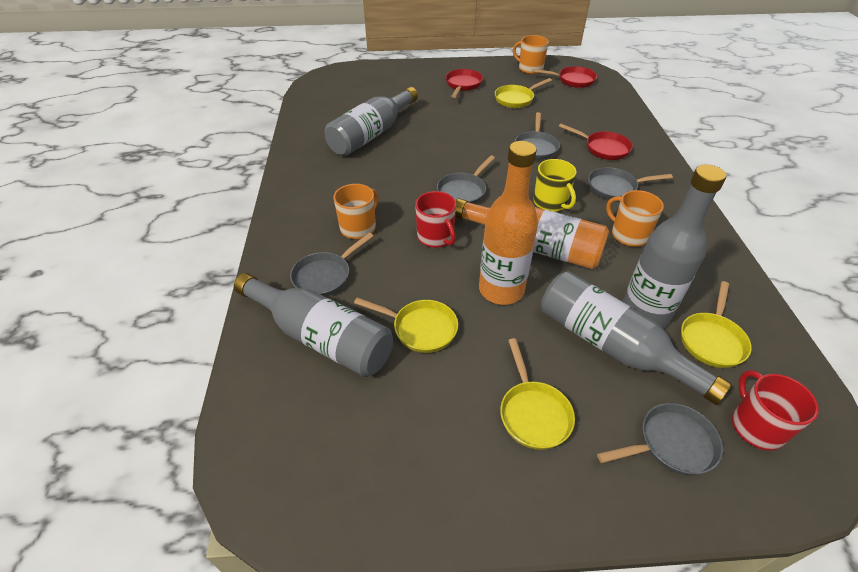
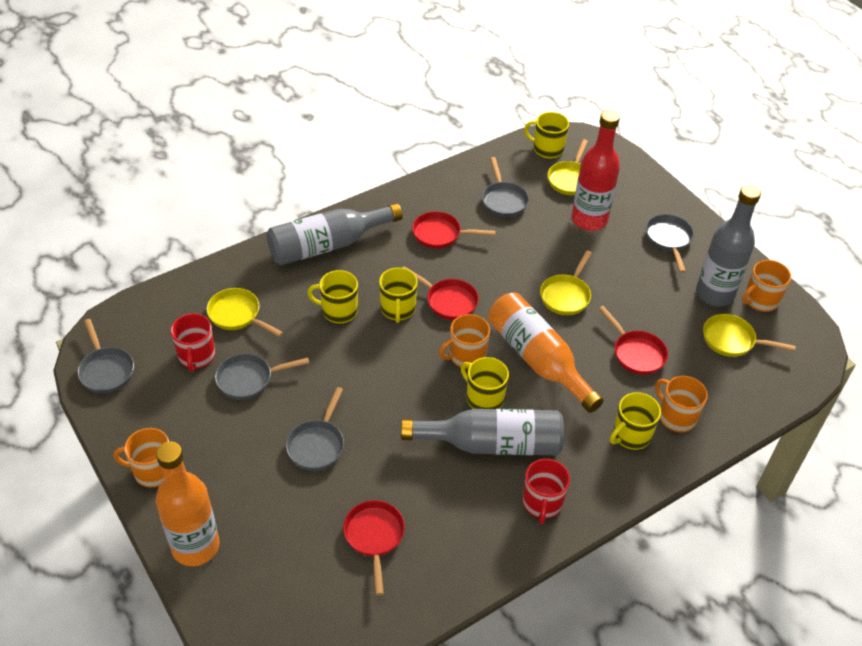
grey bottle: 4 -> 3
orange mug: 3 -> 4
red bottle: 0 -> 1
red pan: 3 -> 4
yellow mug: 1 -> 5

